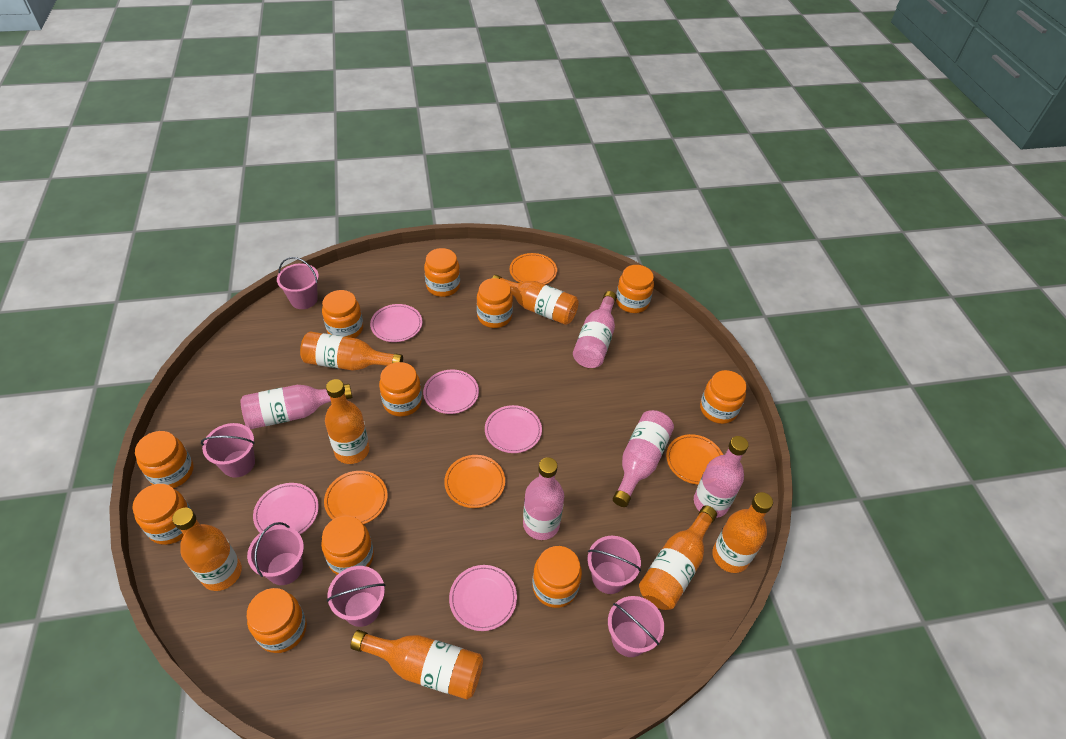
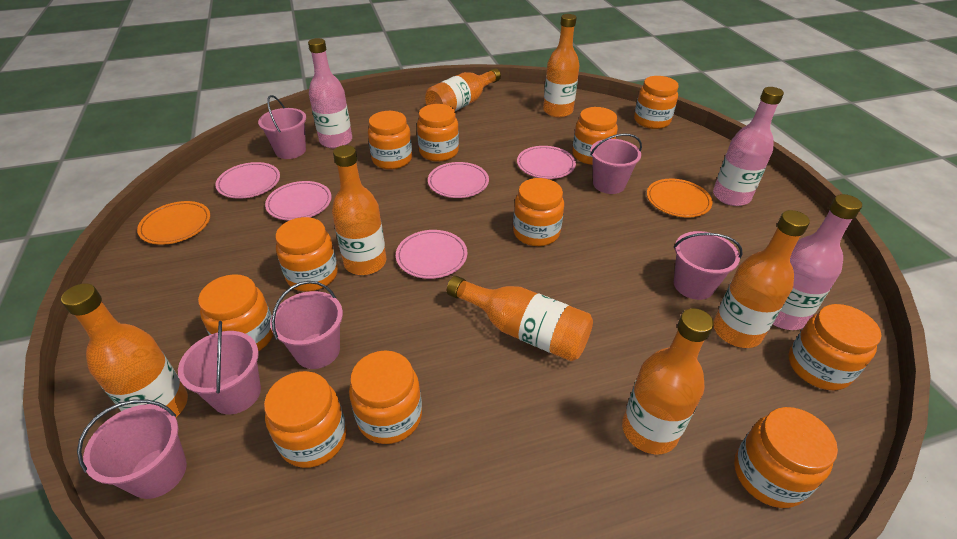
orange plate: 4 -> 2
pink bottle: 5 -> 3

